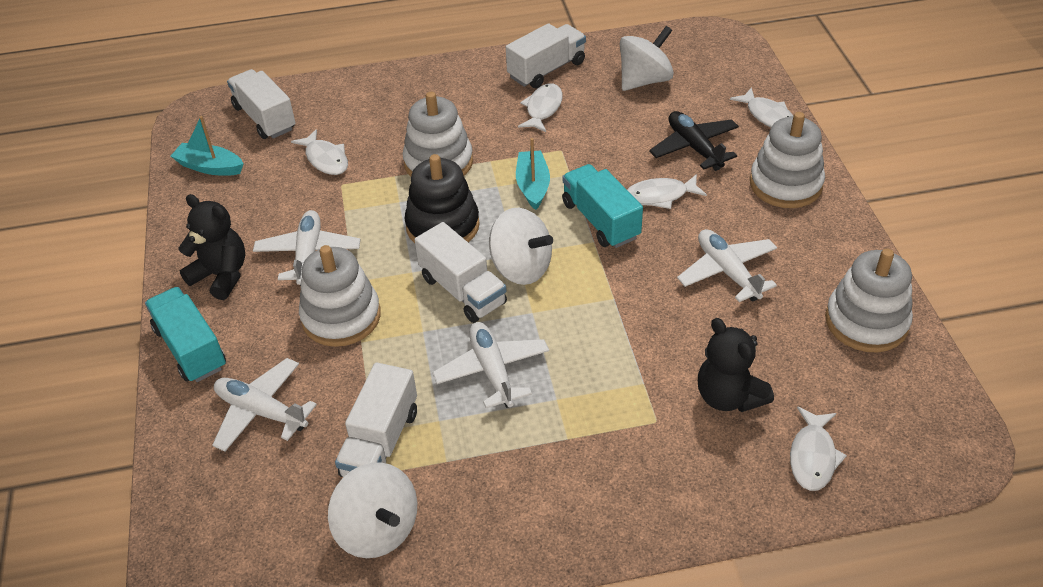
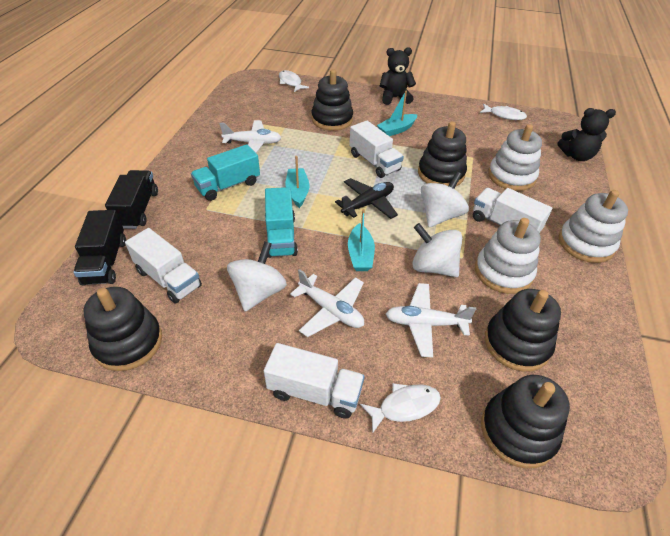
black stacking toy: 1 -> 5
black truck: 0 -> 2
turquoise boat: 2 -> 3
white fish: 5 -> 3
white plane: 4 -> 3
white stacking toy: 4 -> 3

